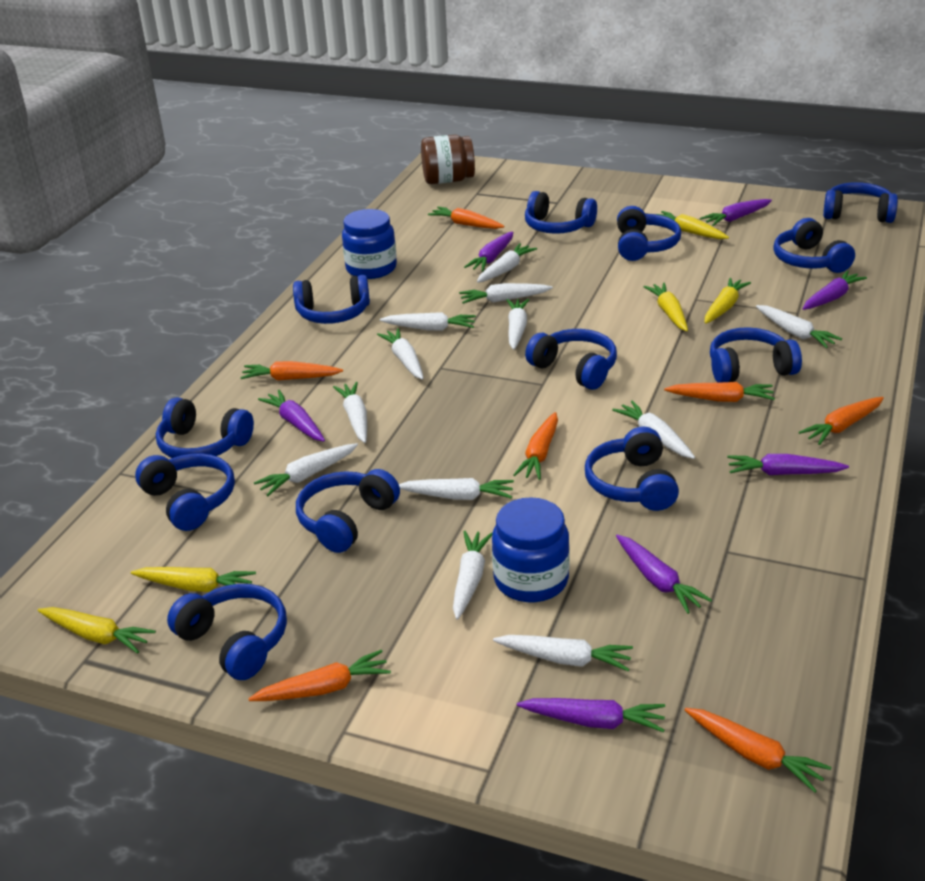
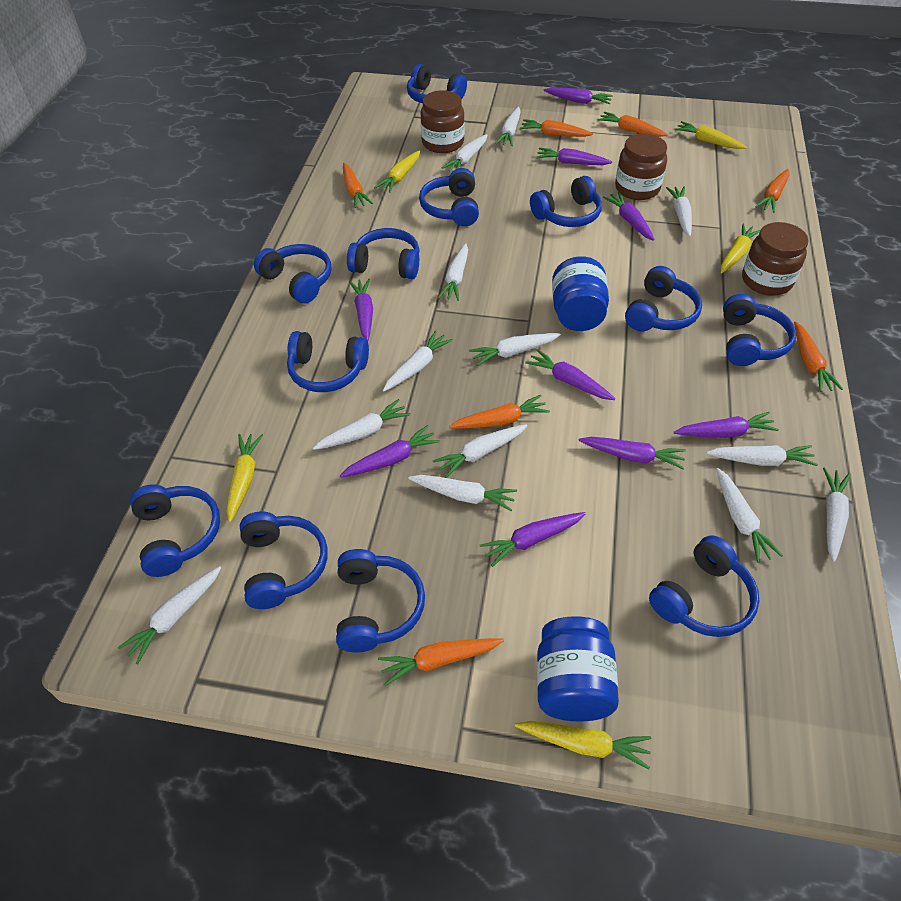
brown jar: 1 -> 3
purple carrot: 7 -> 9
white carrot: 12 -> 13

